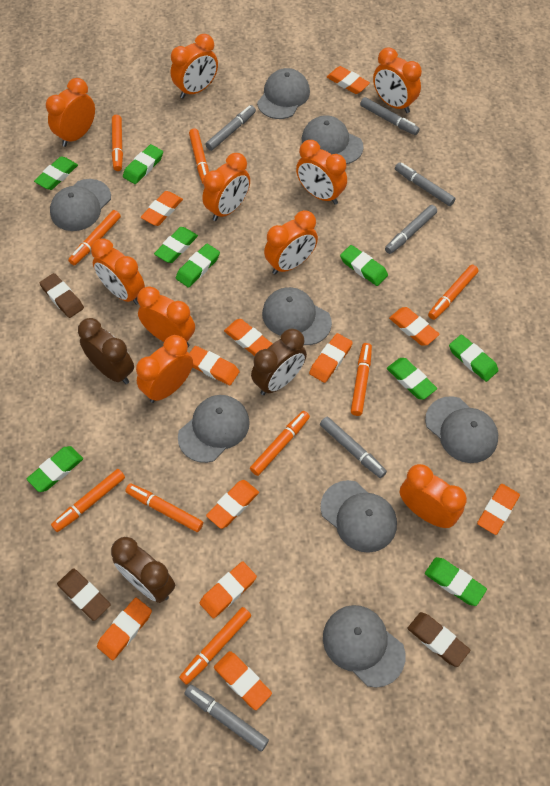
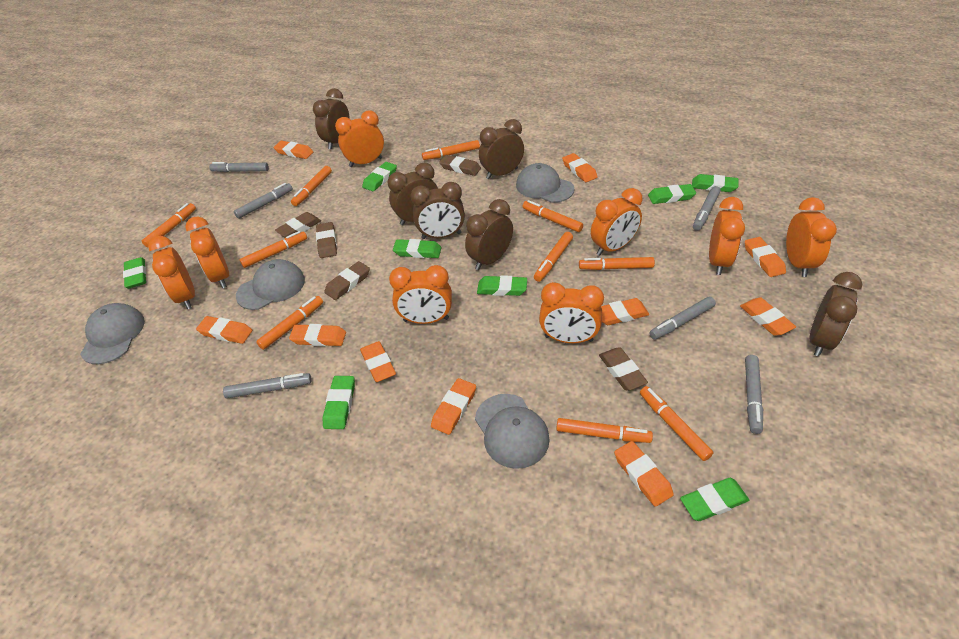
brown clock: 3 -> 6
brown eraser: 3 -> 5
green eraser: 9 -> 8
grey cap: 8 -> 4
orange clock: 10 -> 8
orange eraser: 11 -> 10
orange marker: 9 -> 10

